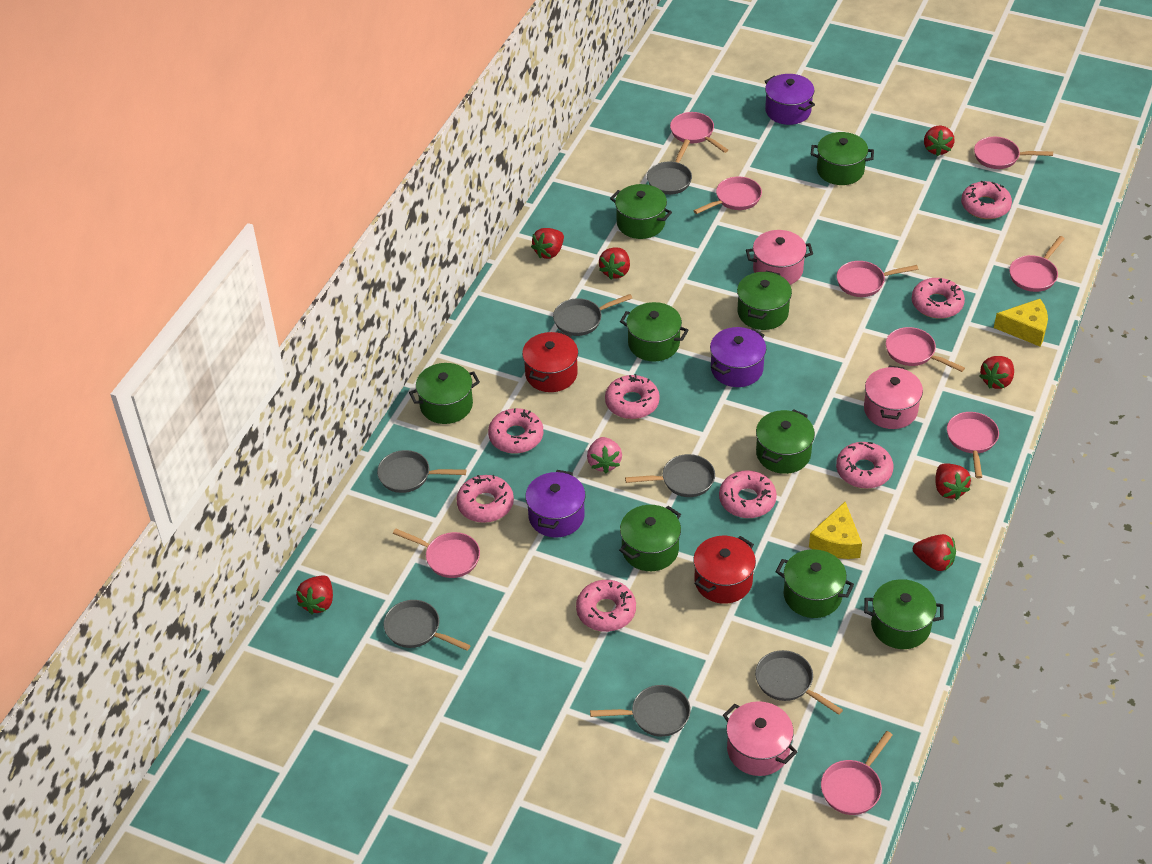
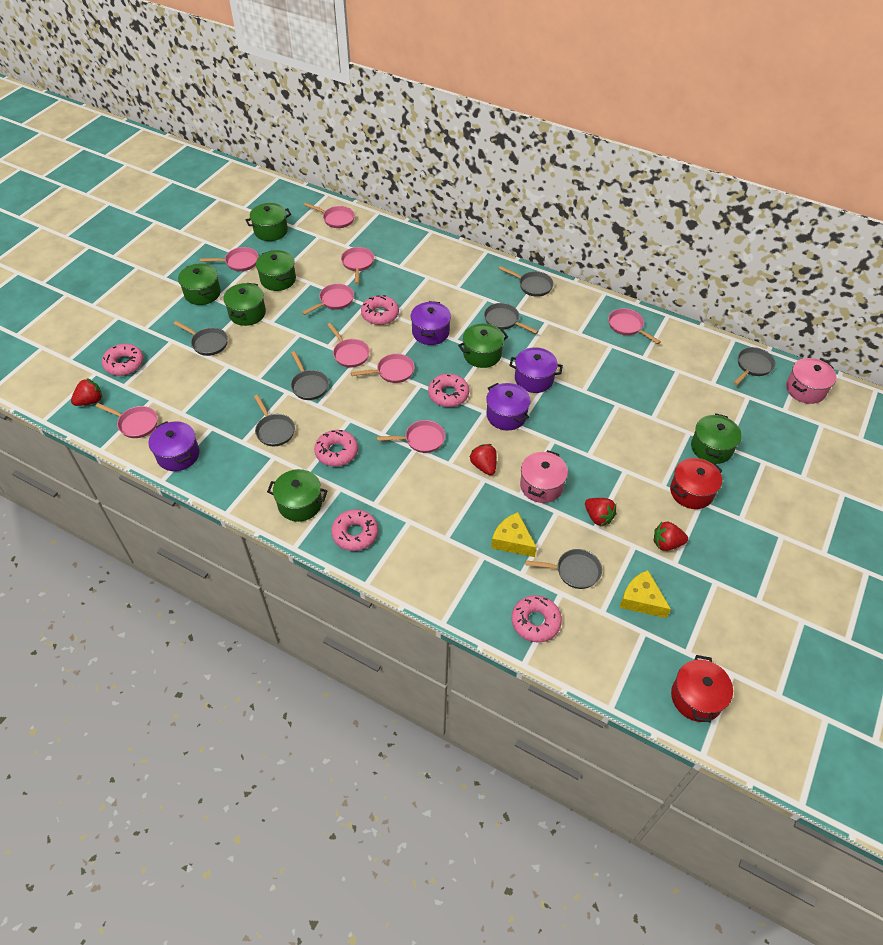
green pot: 9 -> 7
pink donut: 8 -> 6
pink pot: 3 -> 2
pink strawberry: 1 -> 0
purple pot: 3 -> 4
red strawberry: 7 -> 4

